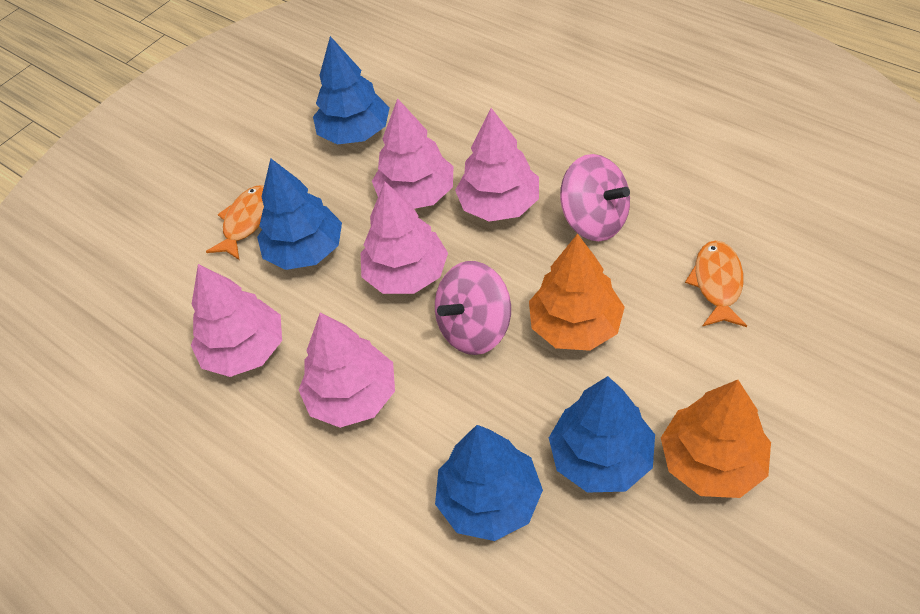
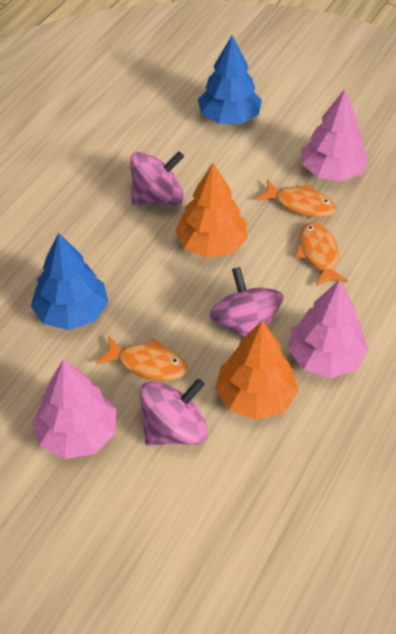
blue tree: 4 -> 2
orange fish: 2 -> 3
pink spinning top: 2 -> 3
pink tree: 5 -> 3

